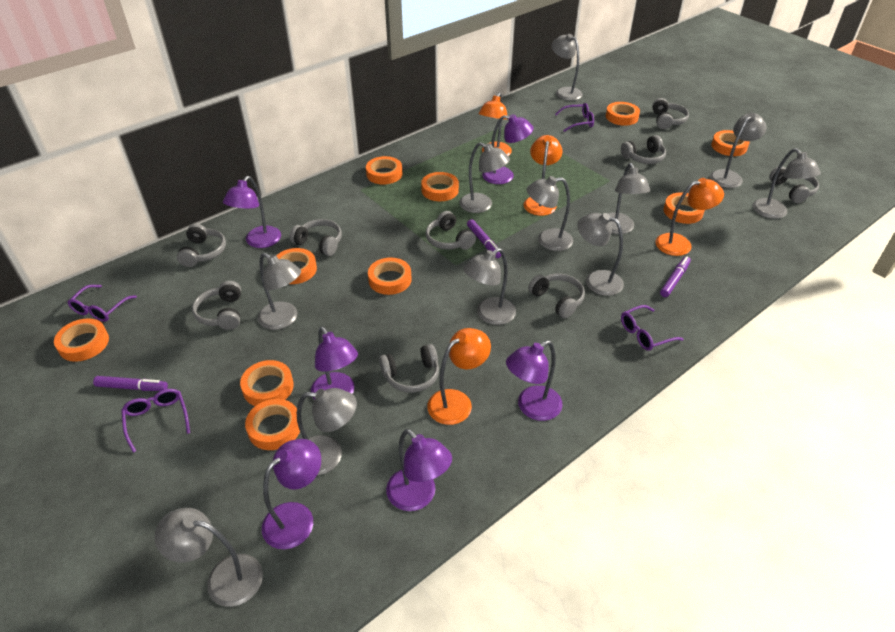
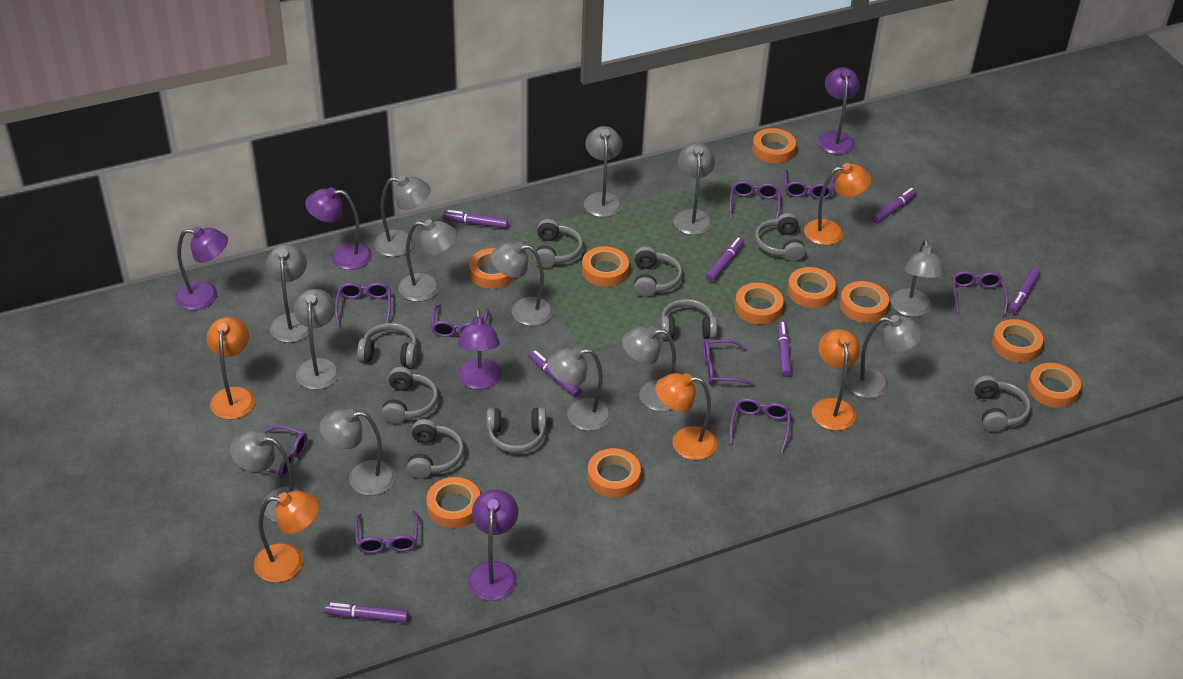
grey lamp: 11 -> 13
orange lamp: 4 -> 5
purple glasses: 4 -> 9
purple lamp: 6 -> 5
purple marker: 3 -> 7

